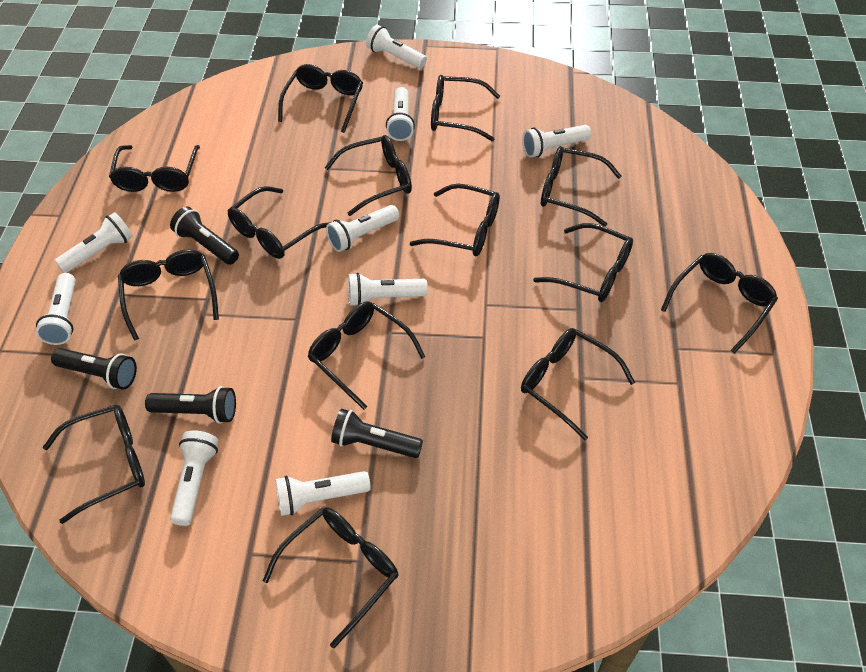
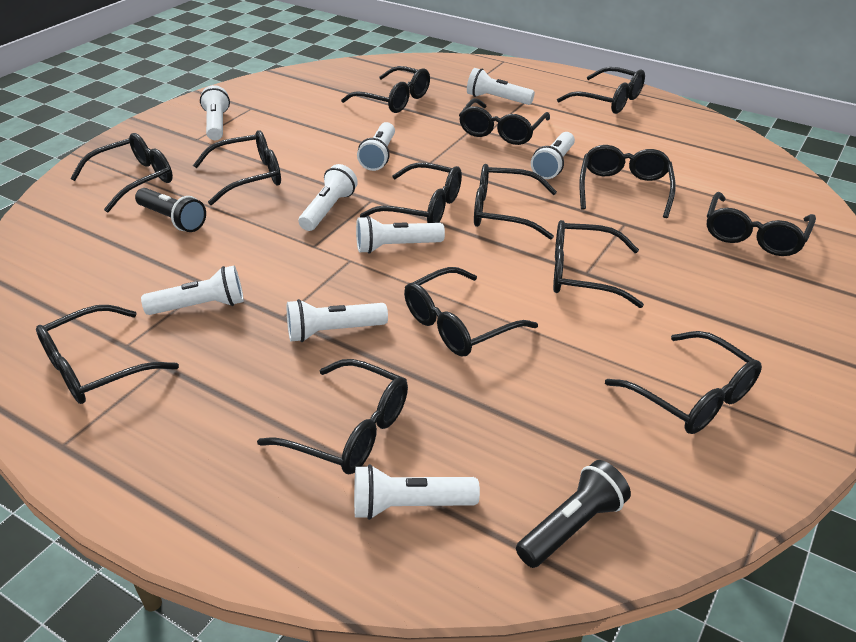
black flashlight: 4 -> 2

